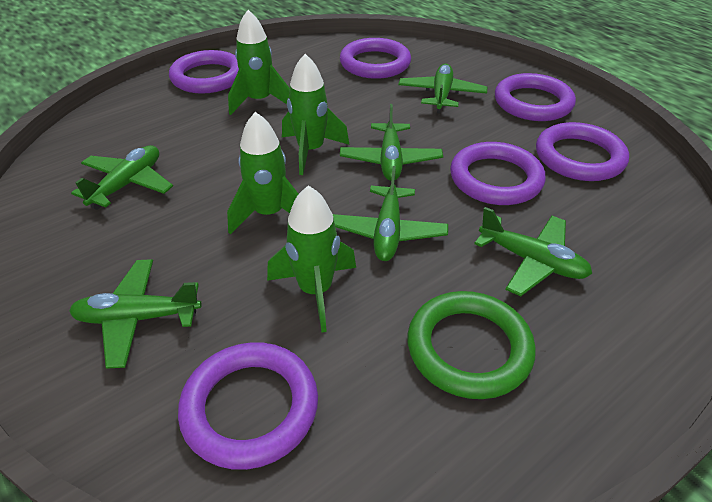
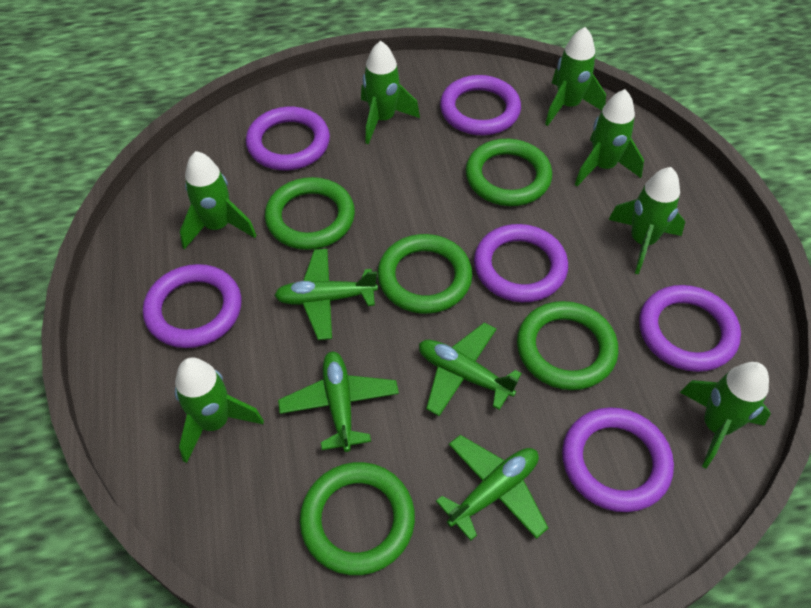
green plane: 6 -> 4
green ring: 1 -> 5
green rocket: 4 -> 7

